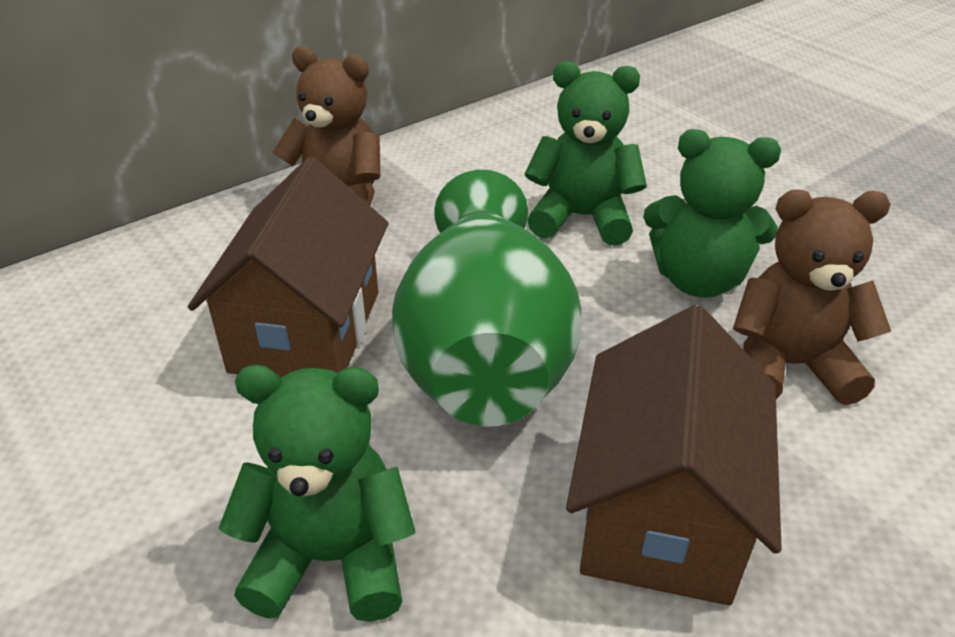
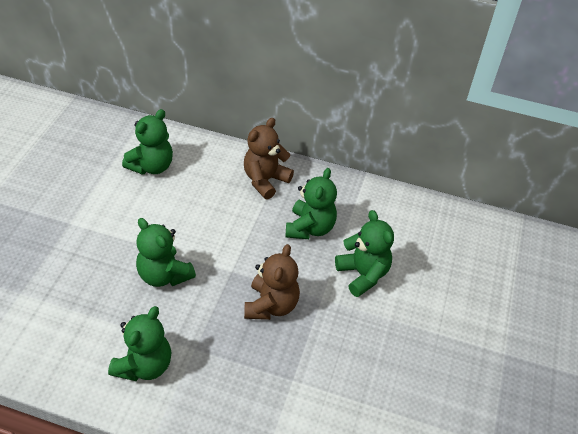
brown house: 2 -> 0
green teddy bear: 3 -> 5
green vase: 1 -> 0

